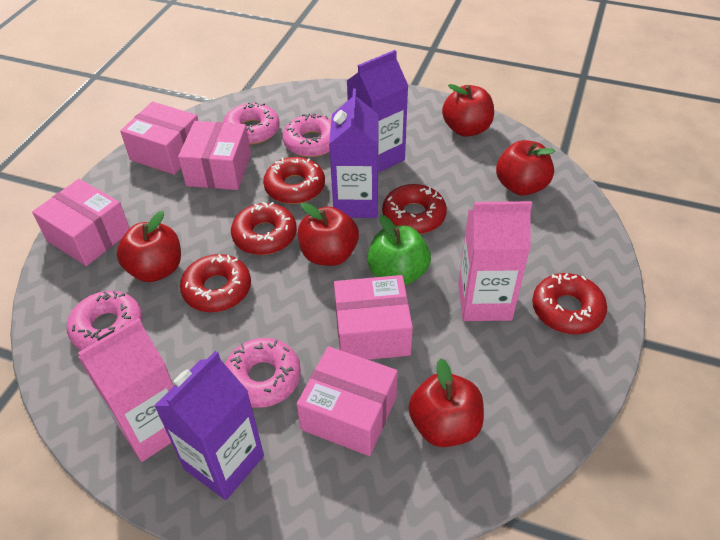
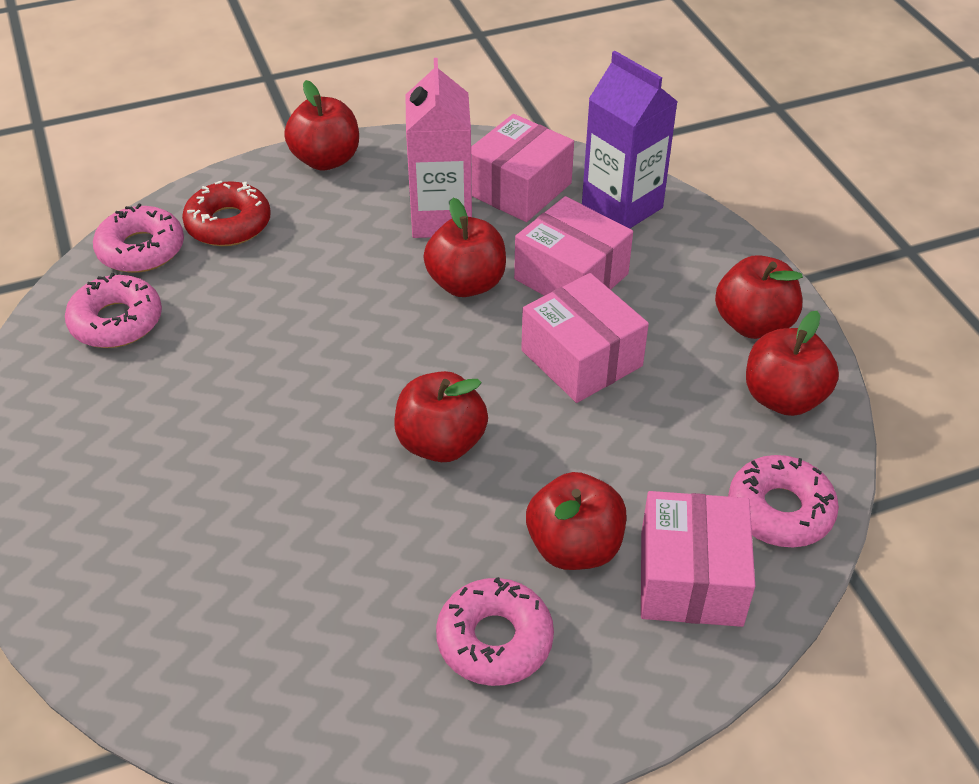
green apple: 1 -> 0
pink box: 5 -> 4
pink carton: 2 -> 1
purple carton: 3 -> 1
red apple: 5 -> 6
red donut: 5 -> 1

